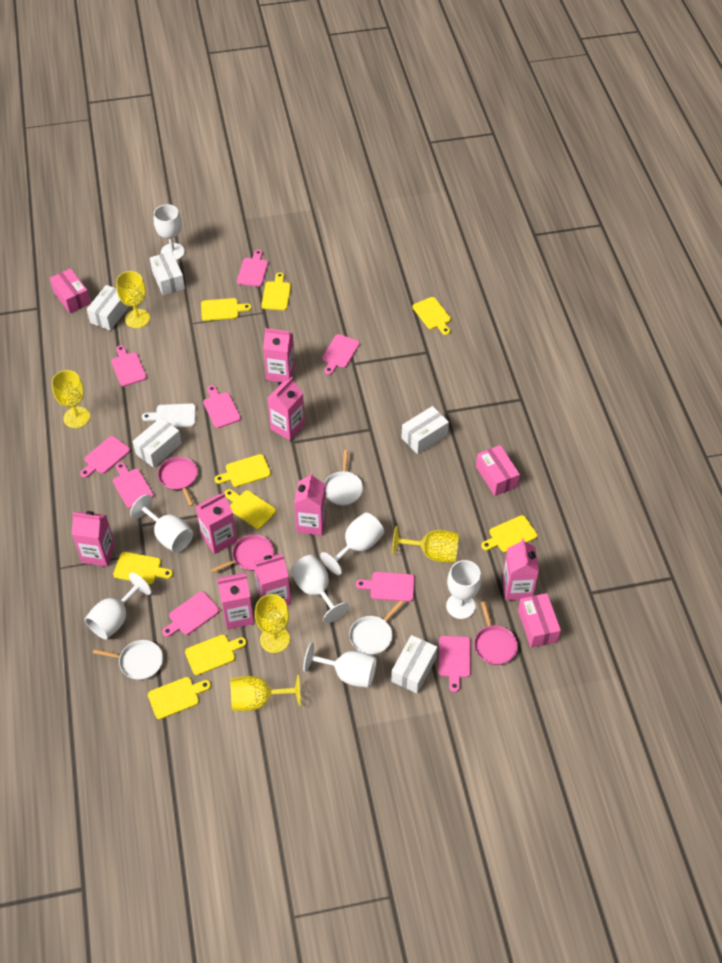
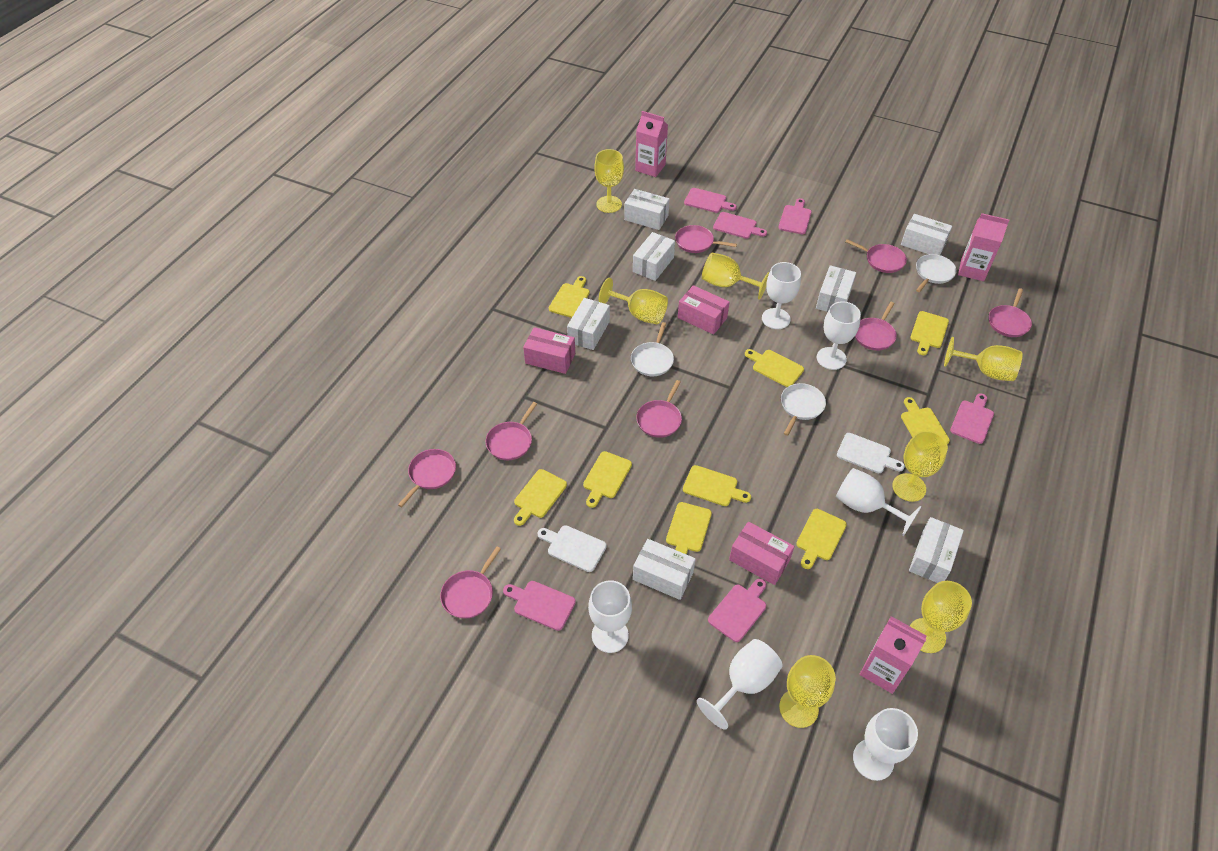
pink carton: 8 -> 3
pink cutting board: 9 -> 6
pink pan: 3 -> 8
white box: 5 -> 7
white cutting board: 1 -> 2
white goblet: 7 -> 6
yellow goblet: 5 -> 7

